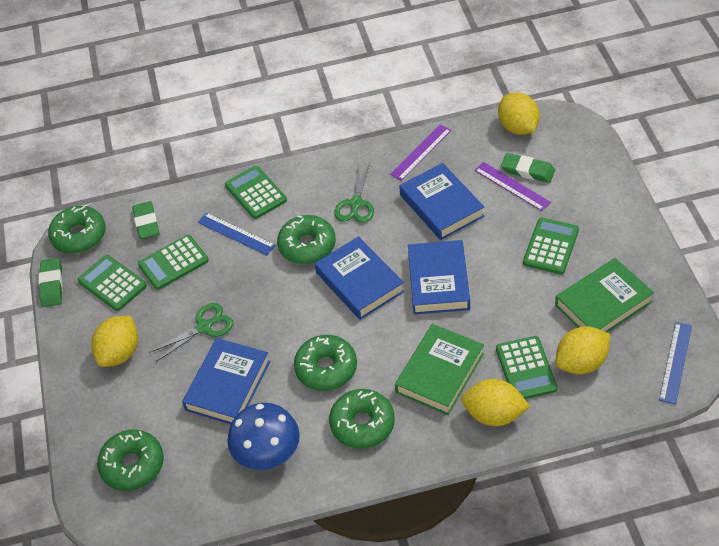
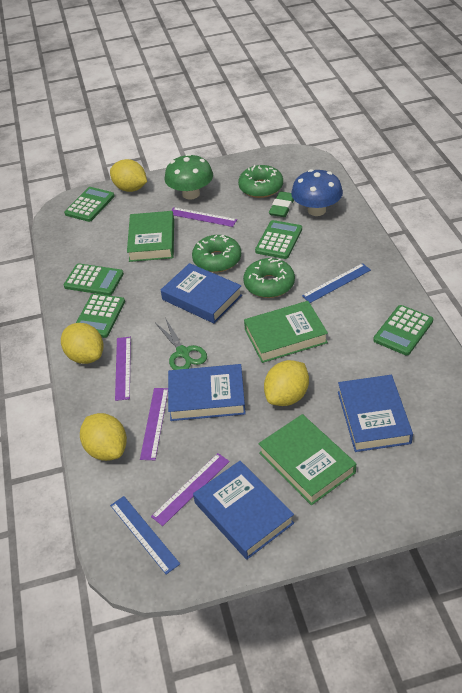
green book: 2 -> 3
green donut: 5 -> 3
green eraser: 3 -> 1
green mushroom: 0 -> 1
green scissors: 2 -> 1
purple ruler: 2 -> 4

